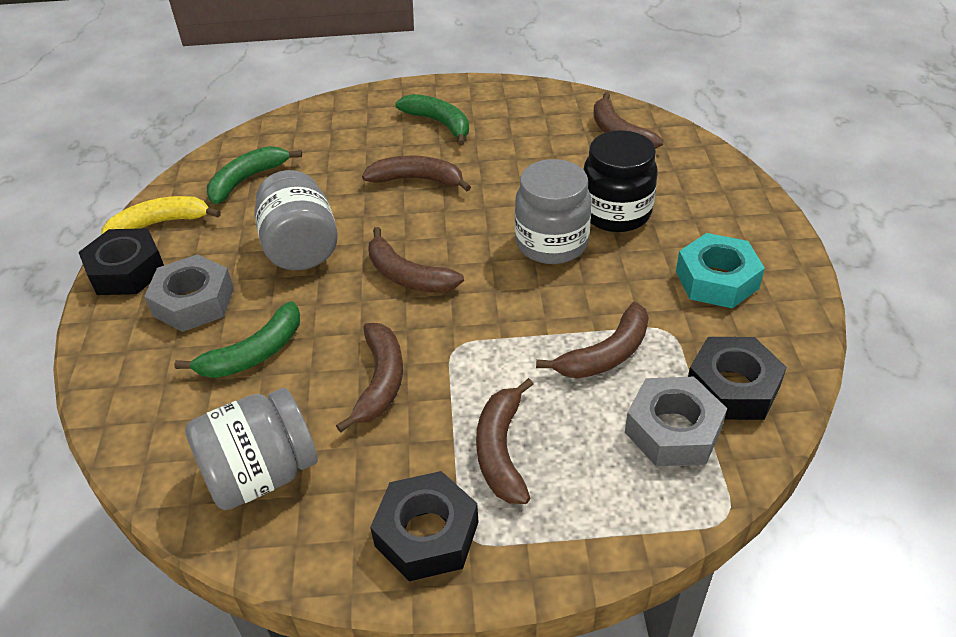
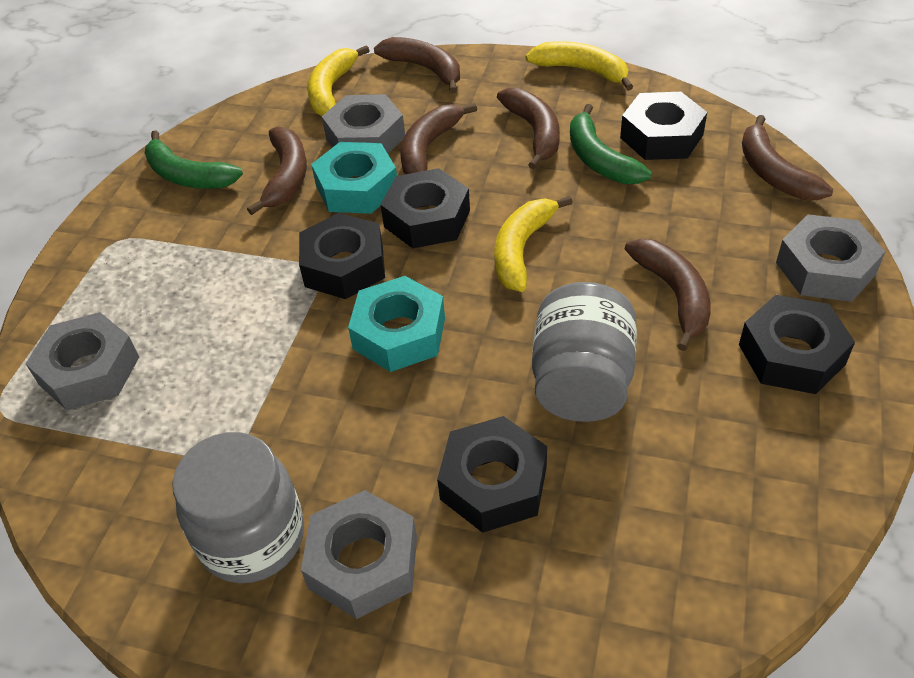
black jar: 1 -> 0
black nut: 3 -> 5
green banana: 3 -> 2
grey jar: 3 -> 2
grey nut: 2 -> 4
turquoise nut: 1 -> 2
yellow banana: 1 -> 3

